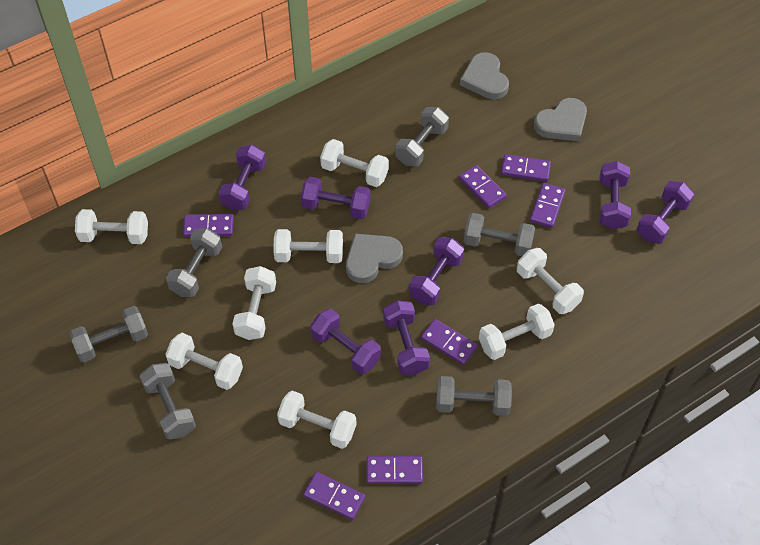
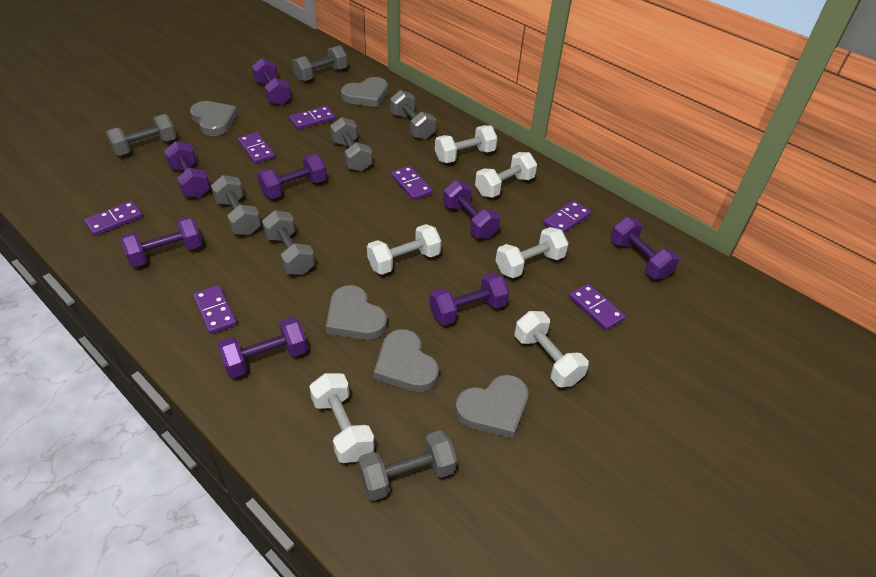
grey dumbbell: 6 -> 7
grey heart: 3 -> 5
purple dumbbell: 7 -> 8
white dumbbell: 8 -> 6

